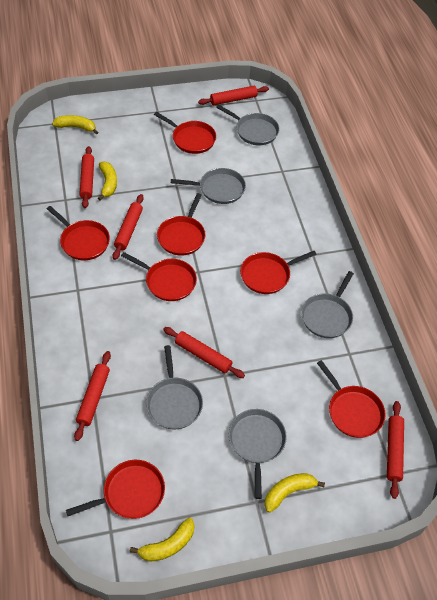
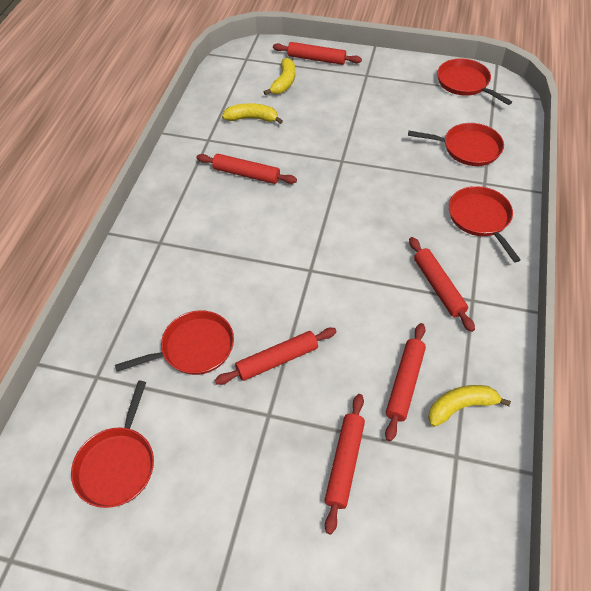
grey pan: 5 -> 0
red pan: 7 -> 5
yellow banana: 4 -> 3

